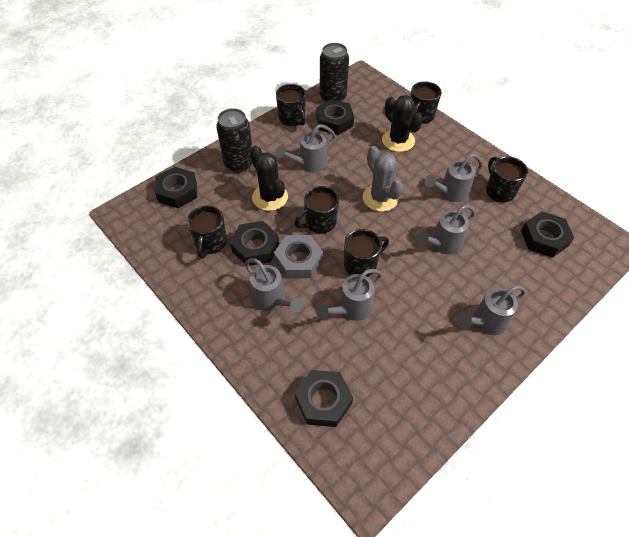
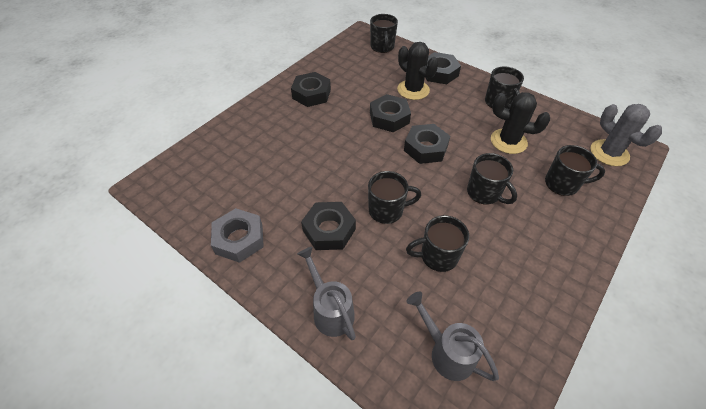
black can: 2 -> 0
grey watering can: 6 -> 2

